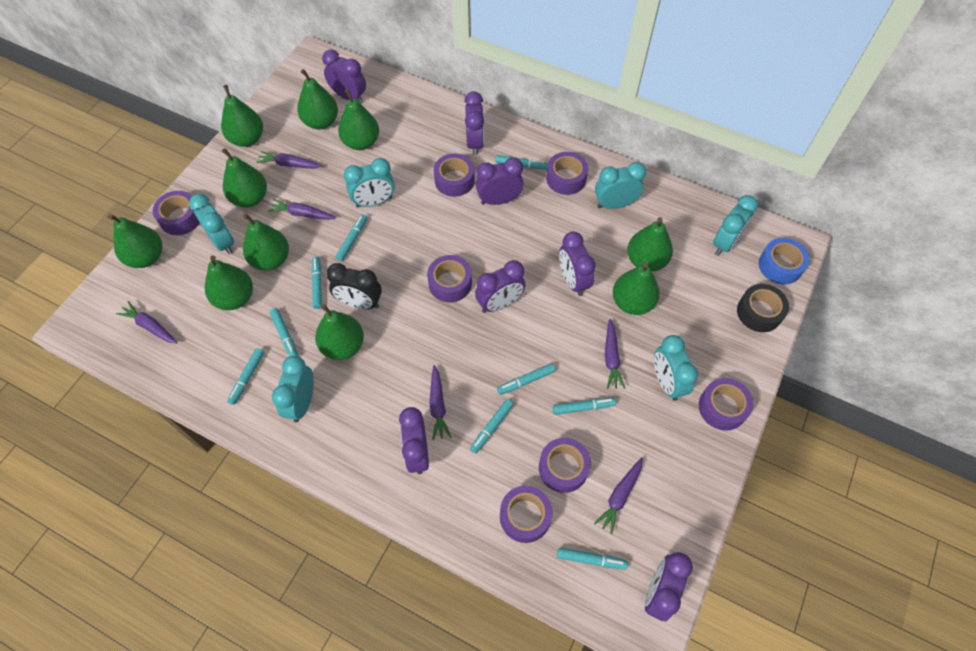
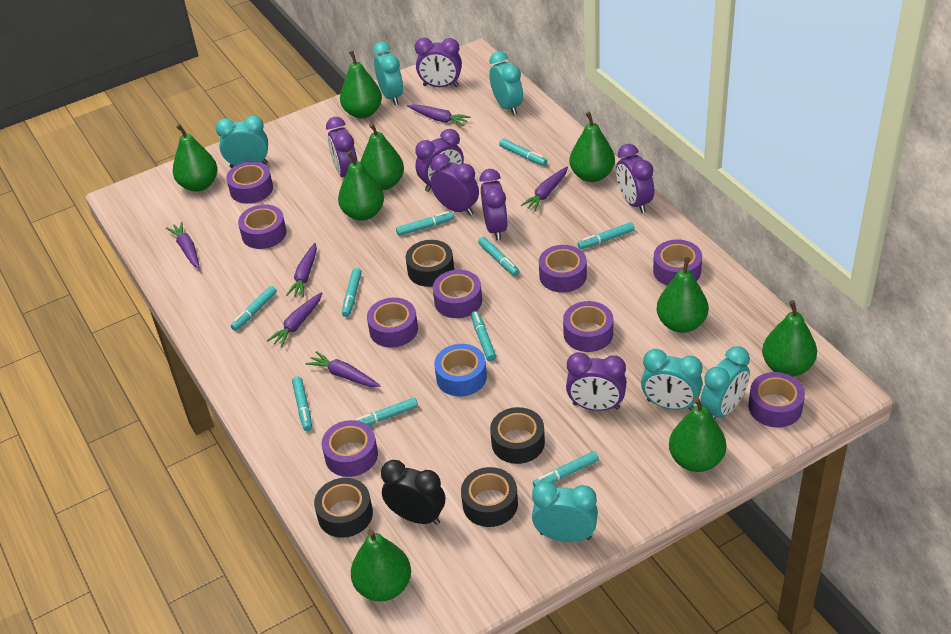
black tape: 1 -> 4
green pear: 10 -> 9
purple tape: 7 -> 9
turquoise marker: 9 -> 10

